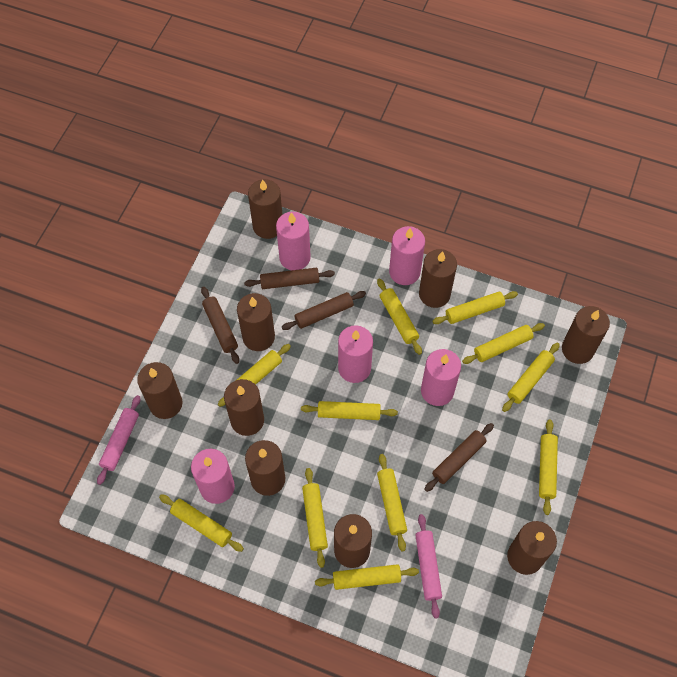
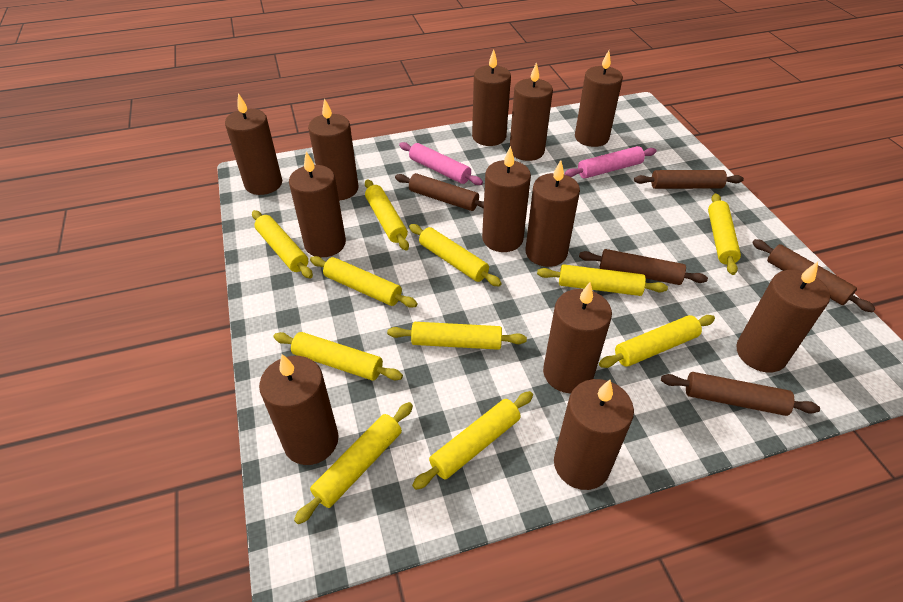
brown candle: 9 -> 12
brown rolling pin: 4 -> 5
pink candle: 5 -> 0

